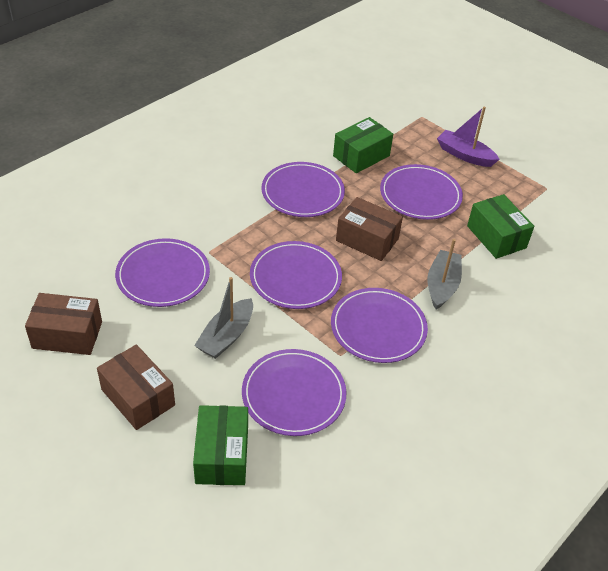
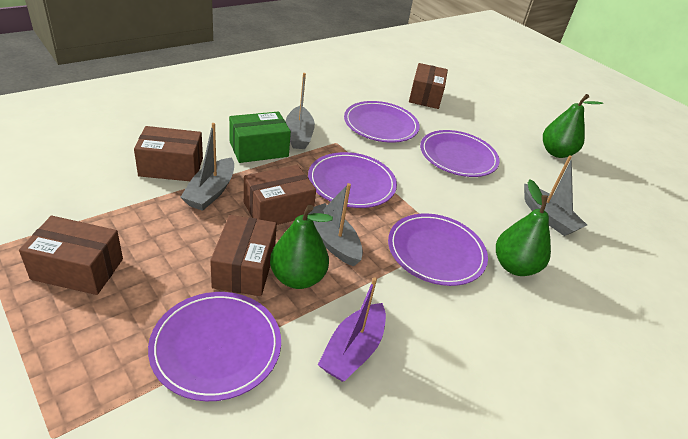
brown box: 3 -> 5
green box: 3 -> 1
green pear: 0 -> 3
grey boat: 2 -> 4
purple plate: 6 -> 5

